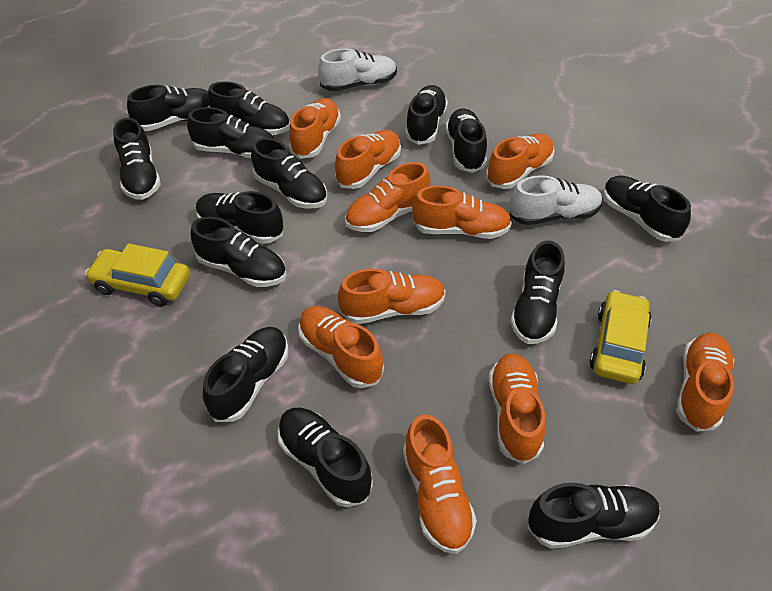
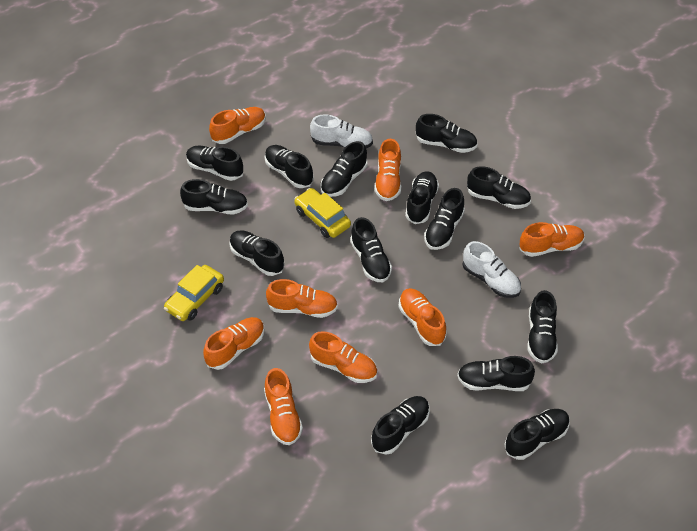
orange shoe: 10 -> 8

